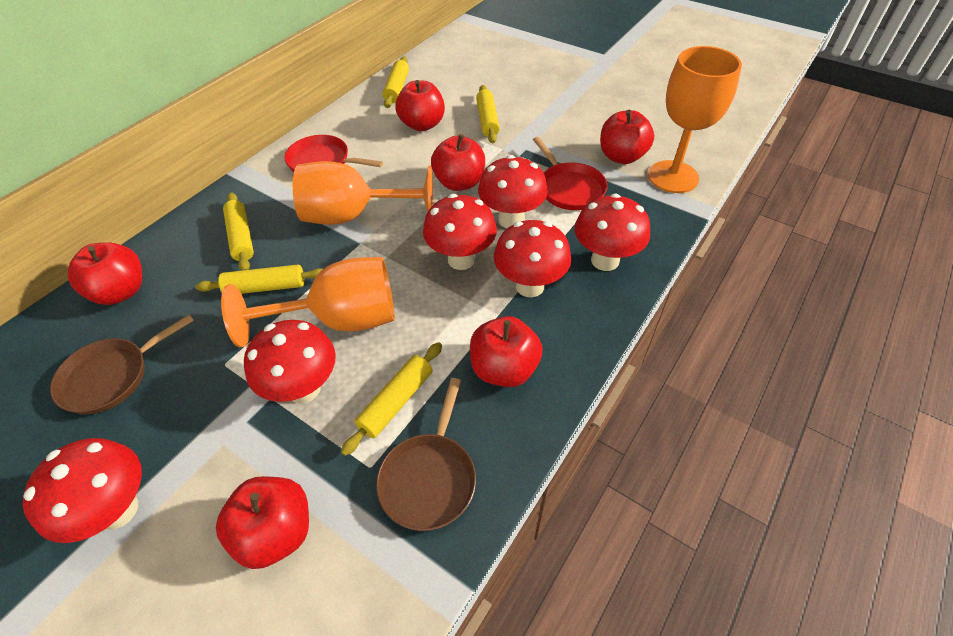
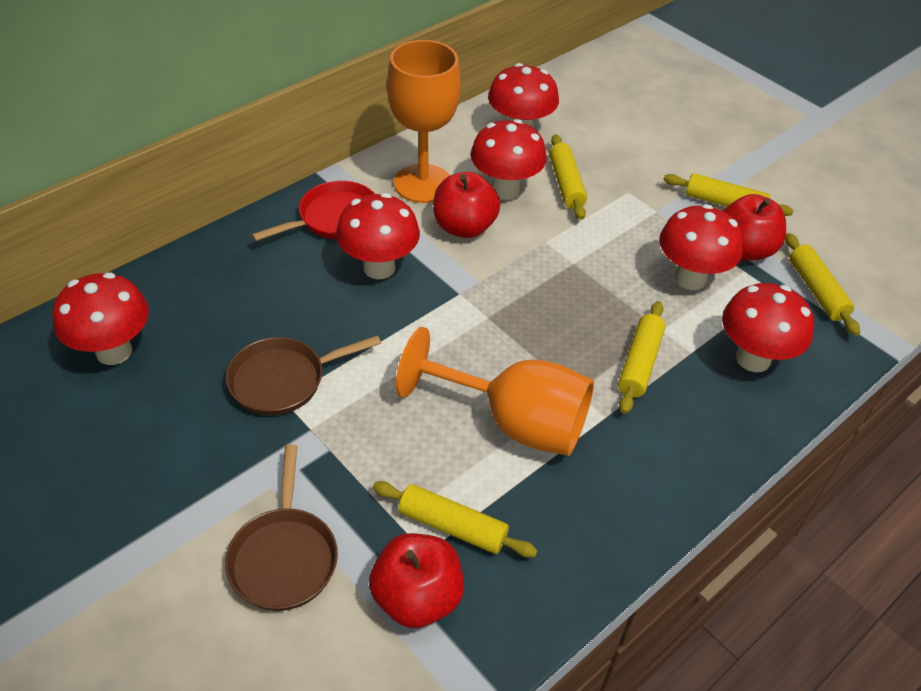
orange goblet: 3 -> 2
red apple: 6 -> 3
red pan: 2 -> 1

